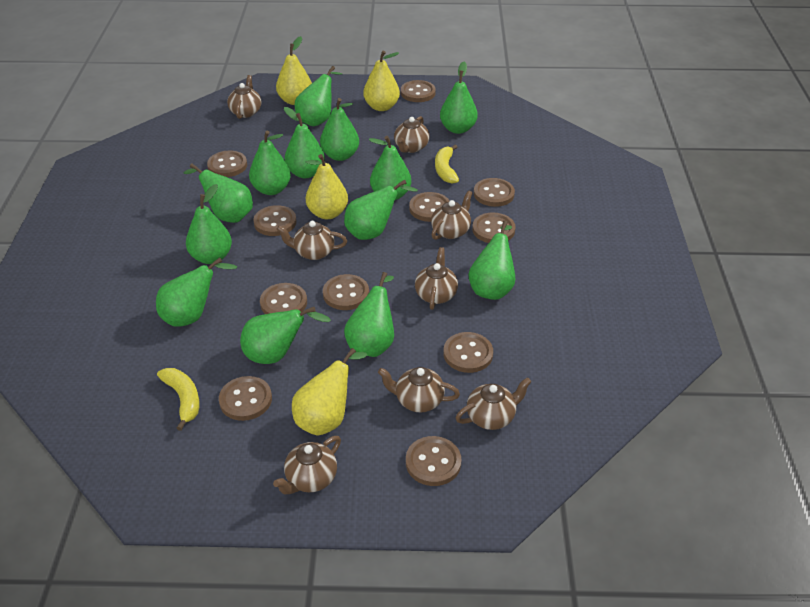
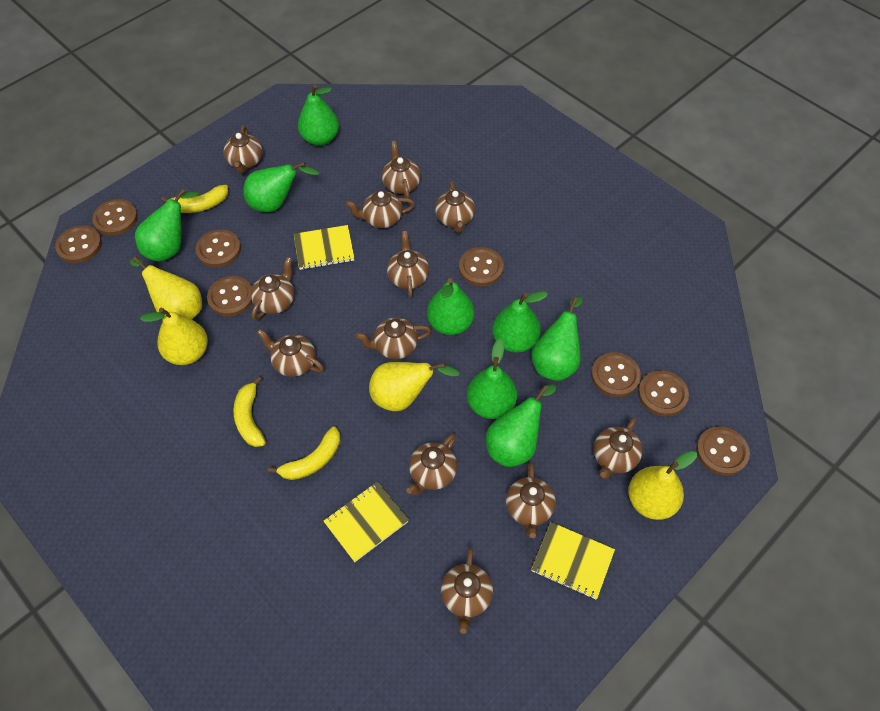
brown button: 11 -> 8
brown teapot: 8 -> 12
green pear: 13 -> 8
yellow banana: 2 -> 3
yellow notebook: 0 -> 3

